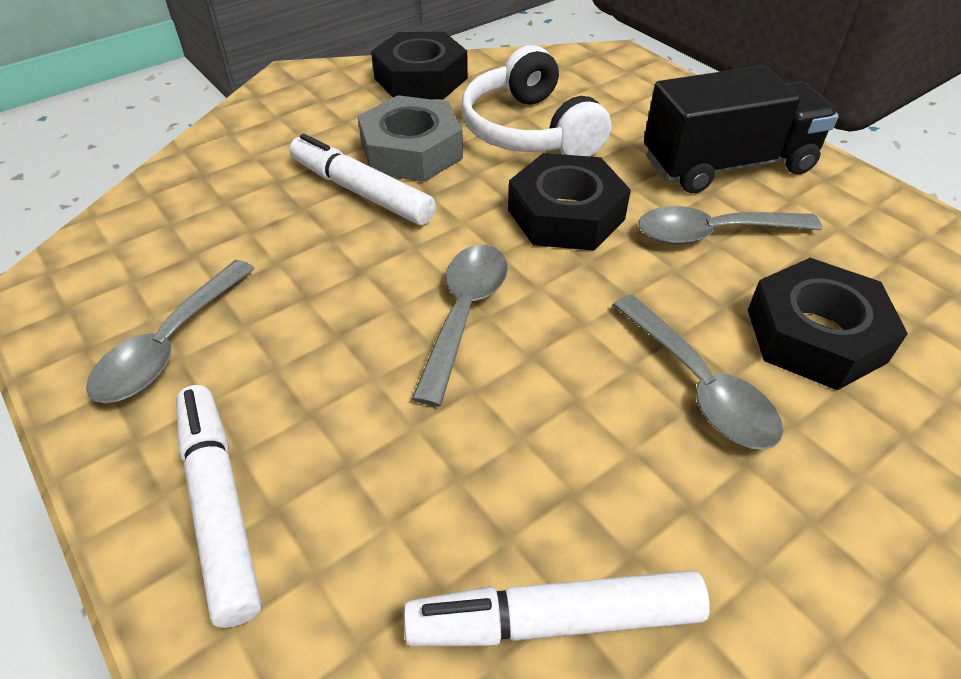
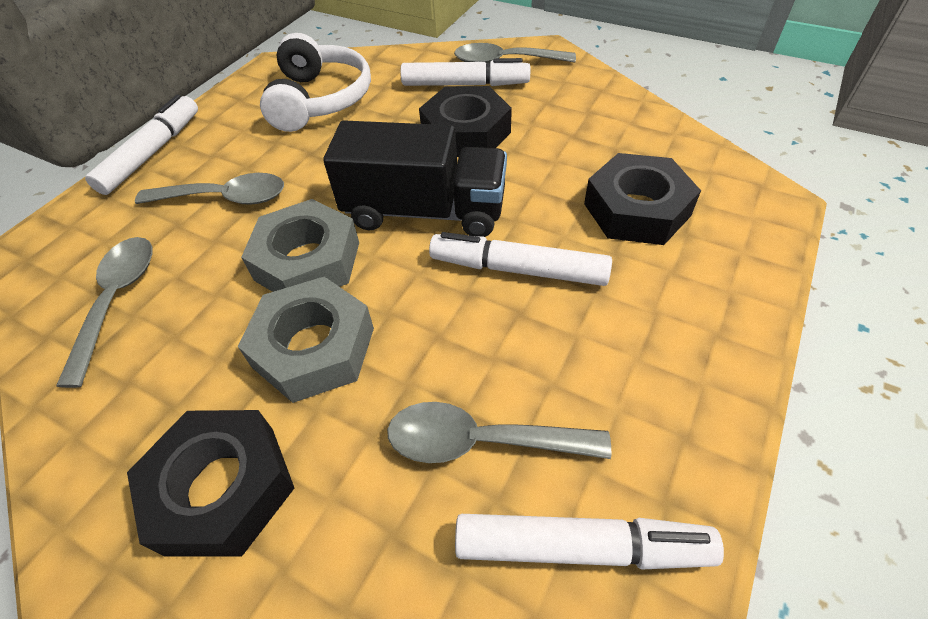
grey nut: 1 -> 2
white marker: 3 -> 4

